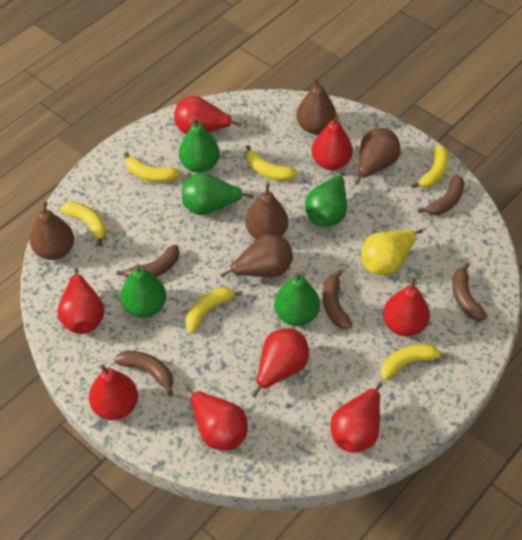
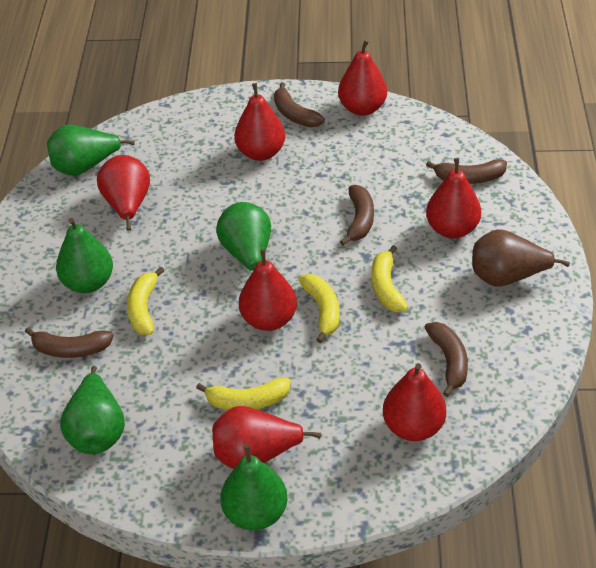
brown pear: 5 -> 1
red pear: 8 -> 7
yellow banana: 6 -> 4
yellow pear: 1 -> 0

